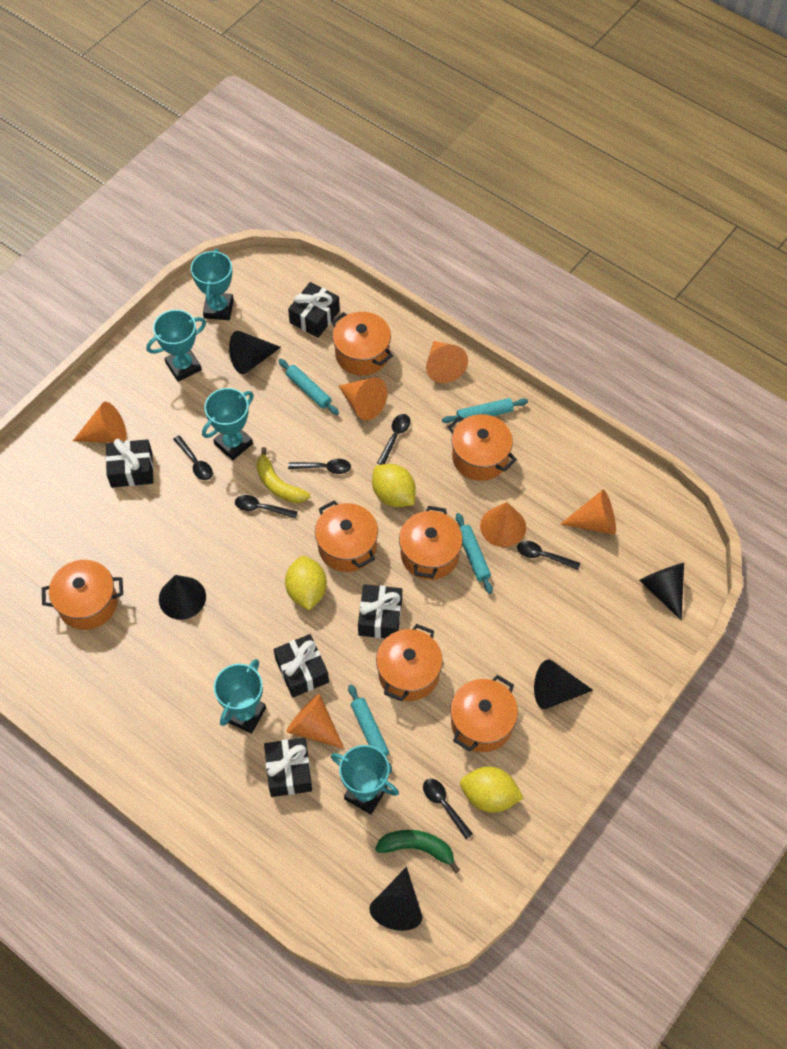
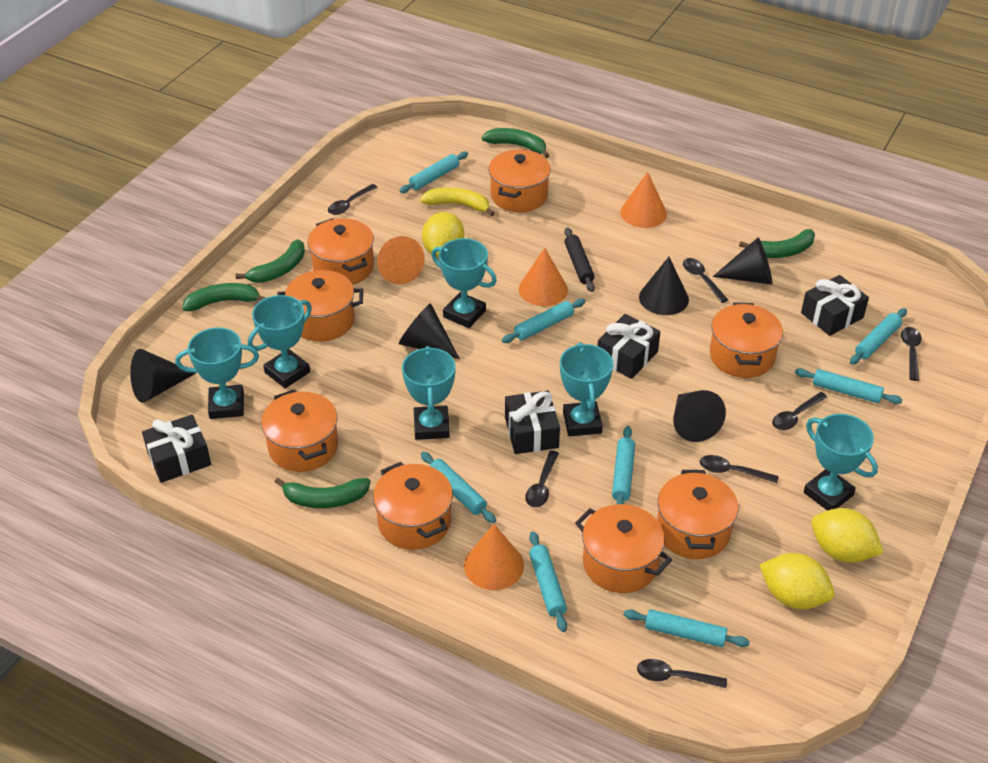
black gift: 5 -> 4
black rolling pin: 0 -> 1
black spoon: 6 -> 7
green banana: 1 -> 5
orange cone: 6 -> 4
orange pot: 7 -> 8
turquoise rolling pin: 4 -> 8
turquoise trophy: 5 -> 6

